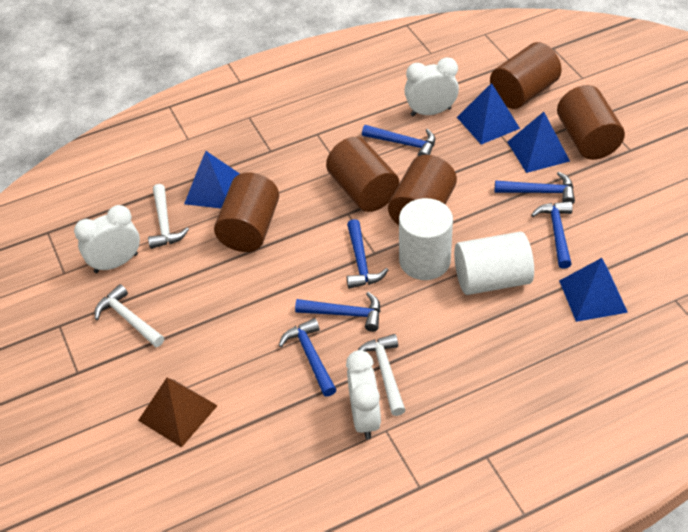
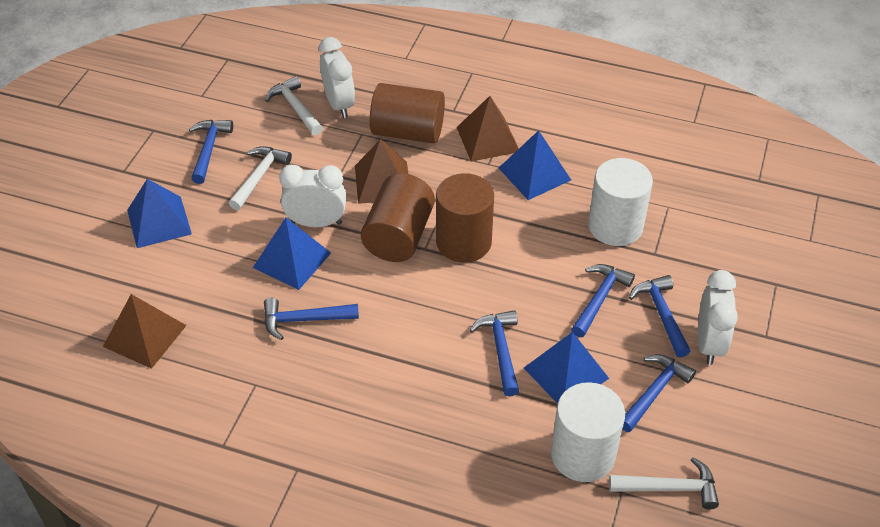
brown cylinder: 5 -> 3
brown pyramid: 1 -> 3

